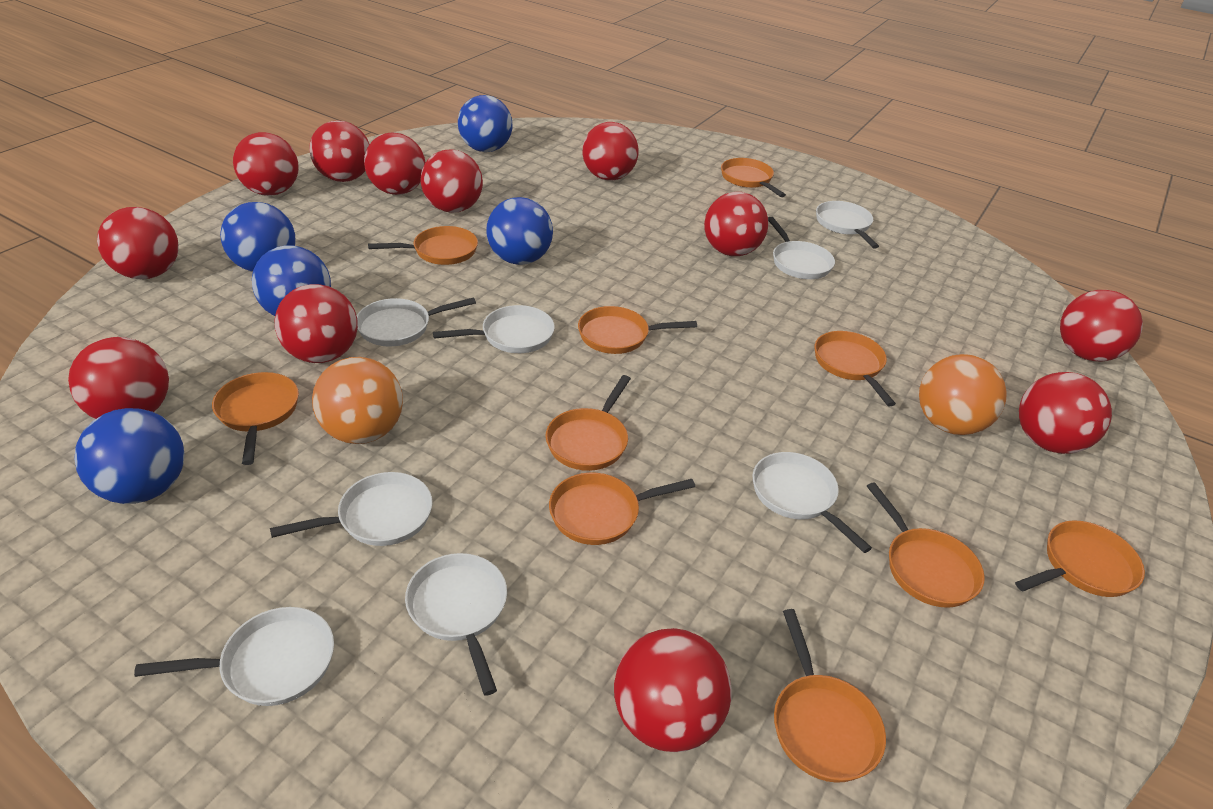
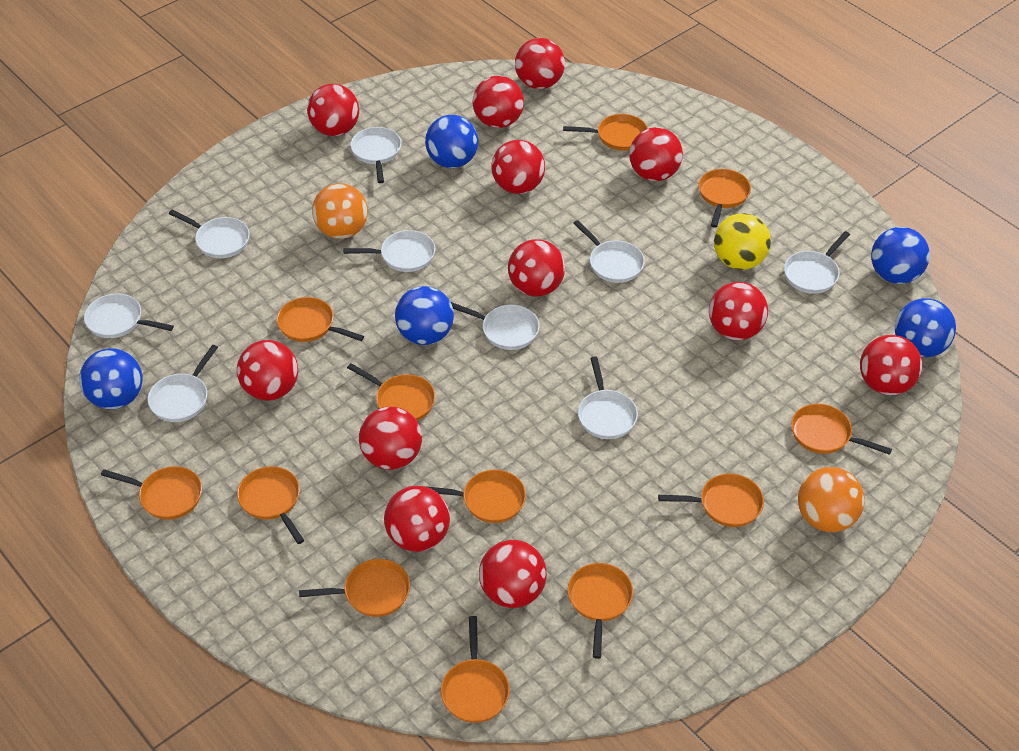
orange pan: 10 -> 12
white pan: 8 -> 9
yellow ball: 0 -> 1

